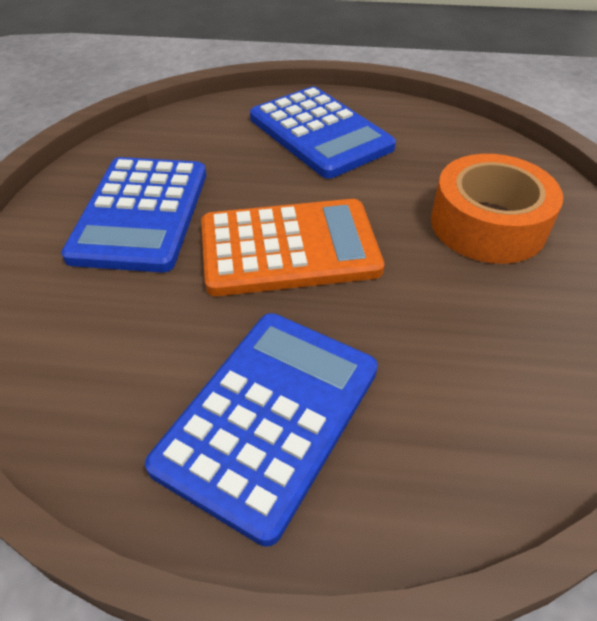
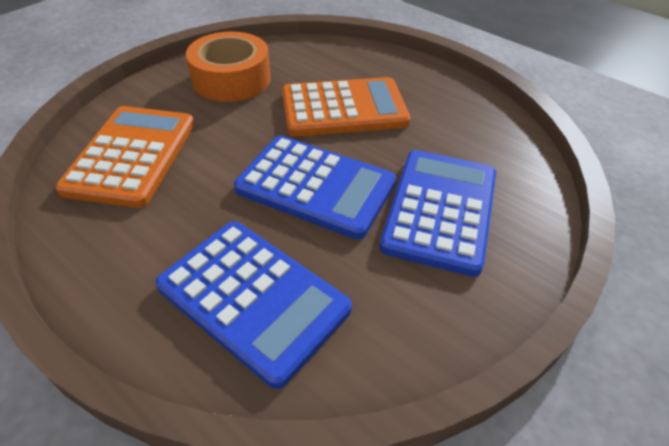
orange calculator: 1 -> 2

